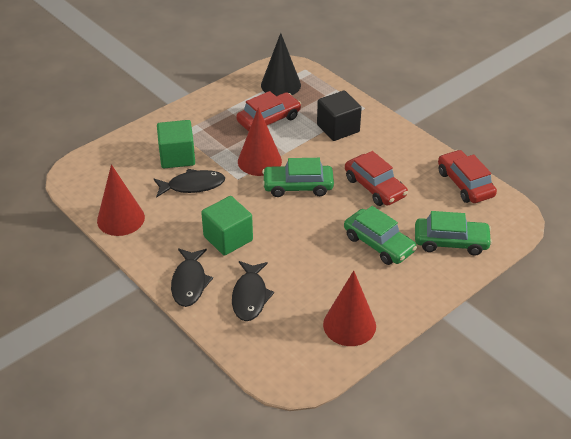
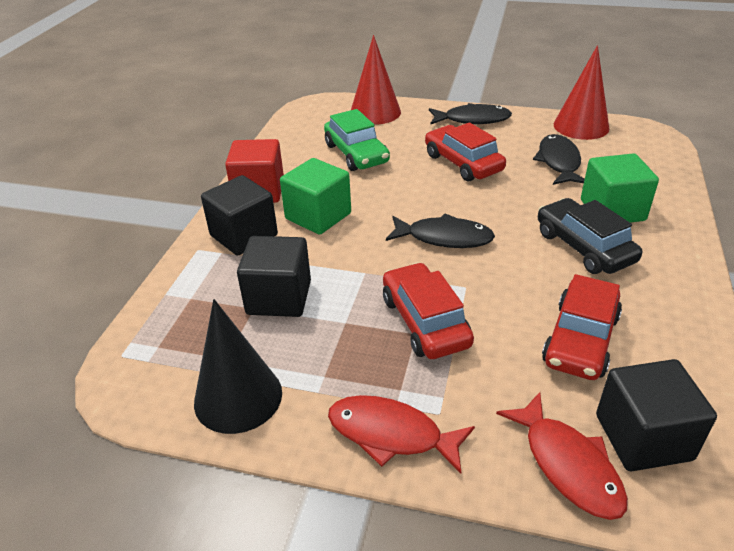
black car: 0 -> 1
black cube: 1 -> 3
green car: 3 -> 1
red cone: 3 -> 2
red cube: 0 -> 1
red fish: 0 -> 2

